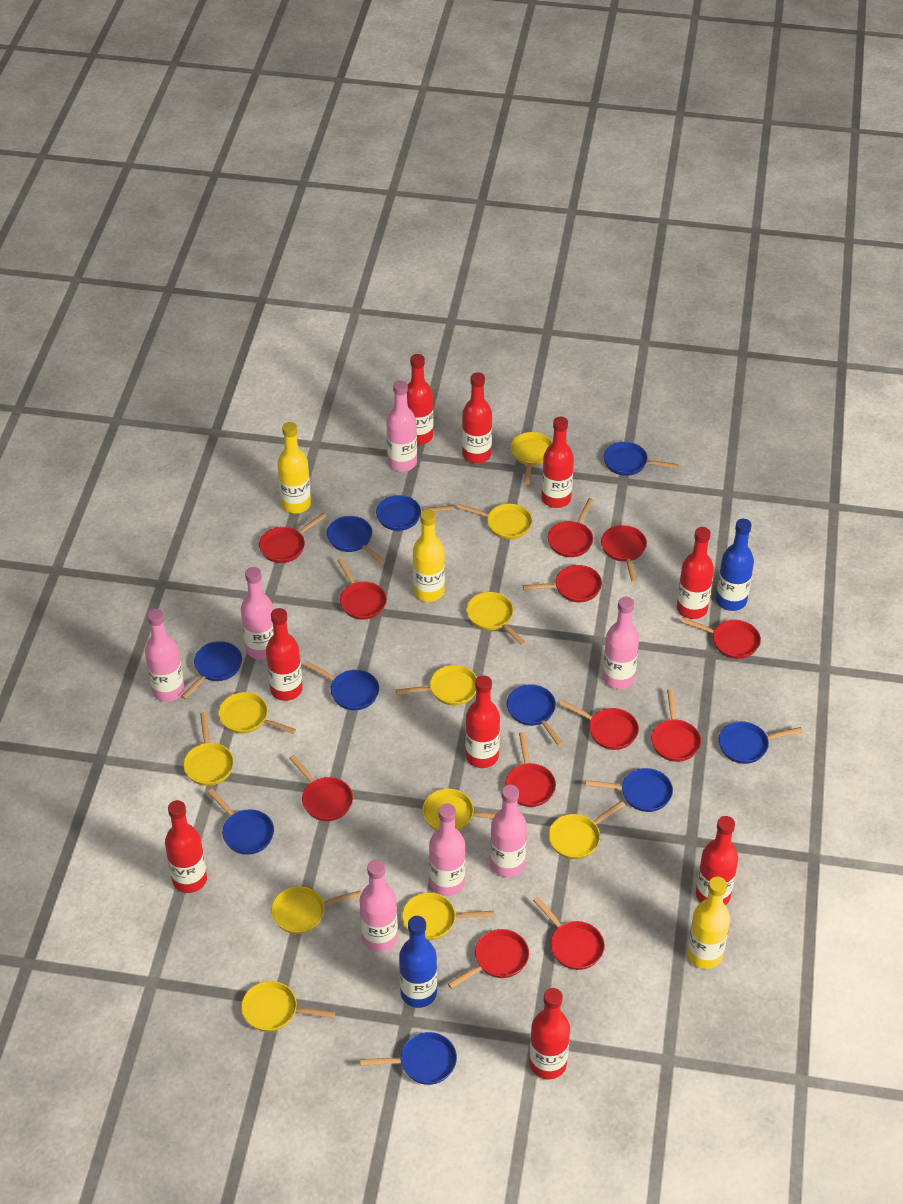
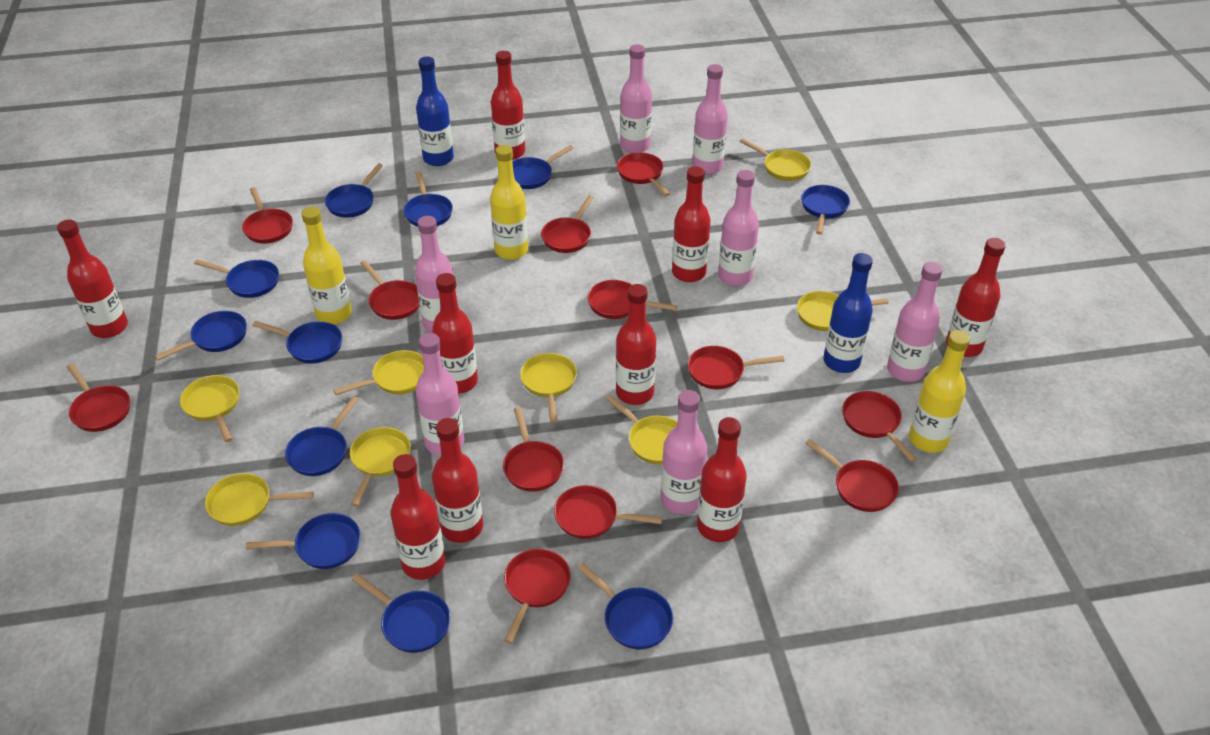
blue pan: 10 -> 11
yellow pan: 11 -> 8

